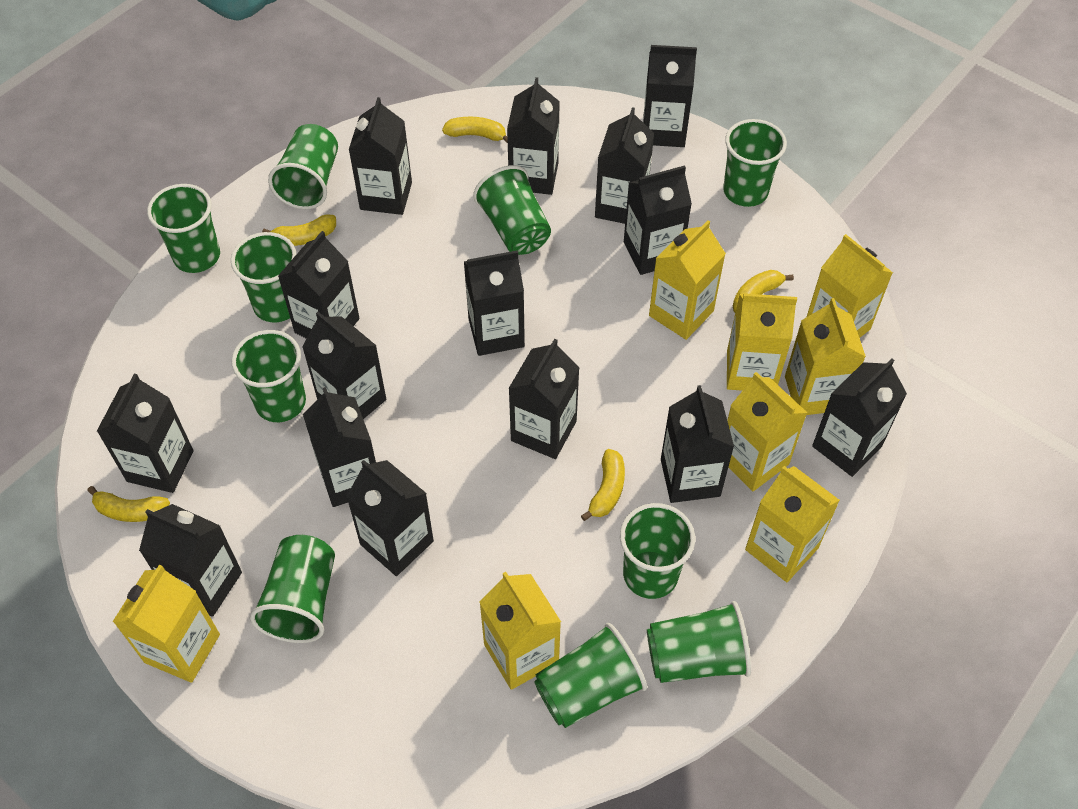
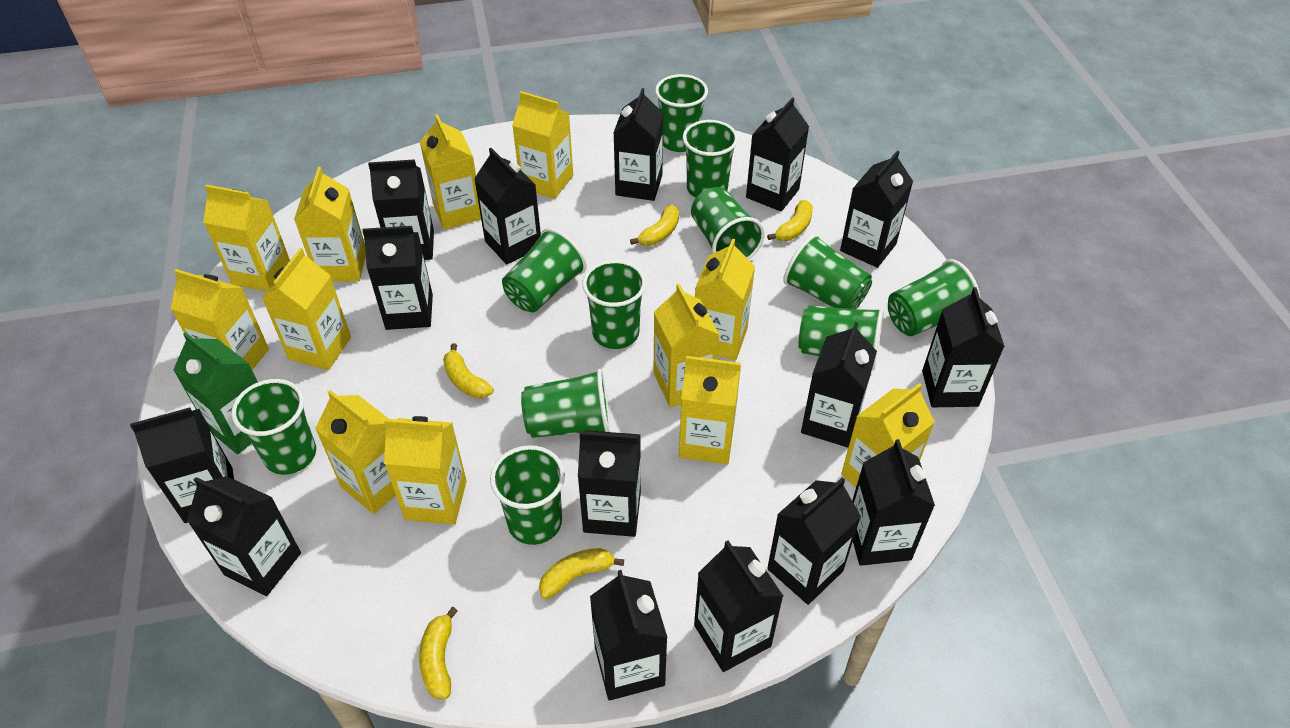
green carton: 0 -> 1
green cup: 10 -> 11
yellow carton: 8 -> 12

